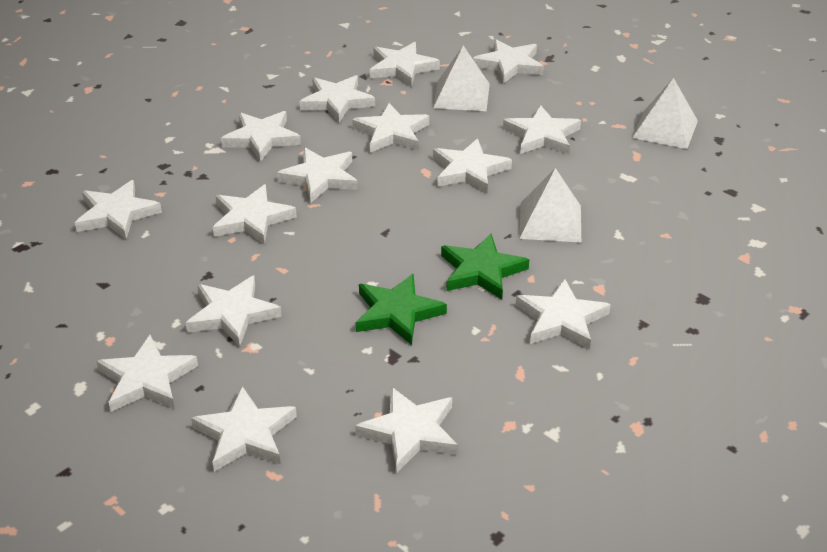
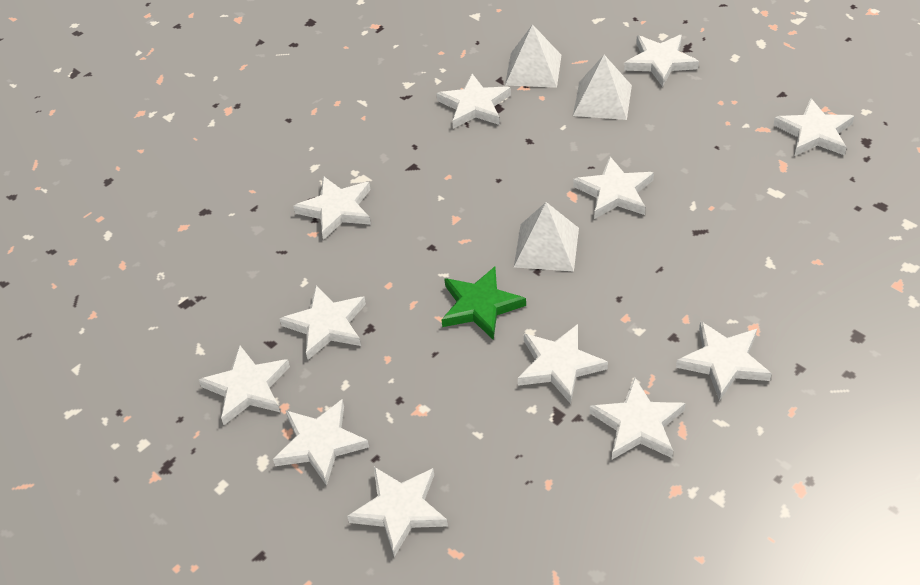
green star: 2 -> 1
white star: 15 -> 12

